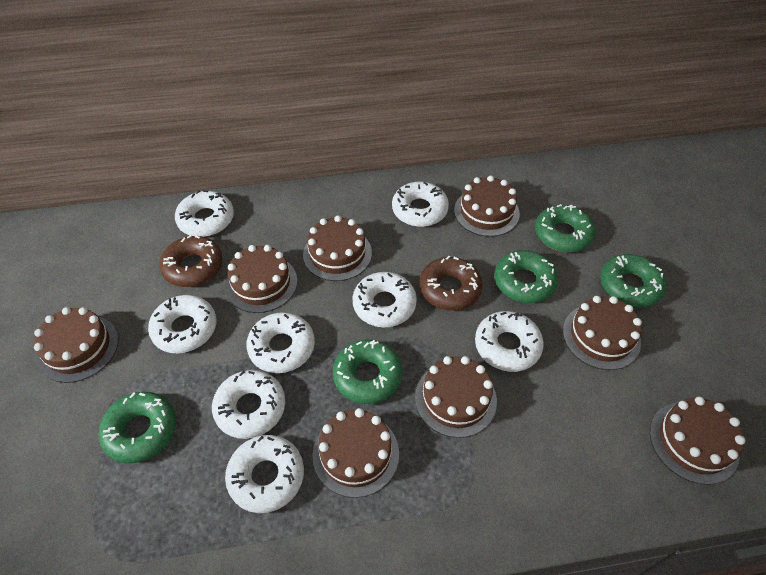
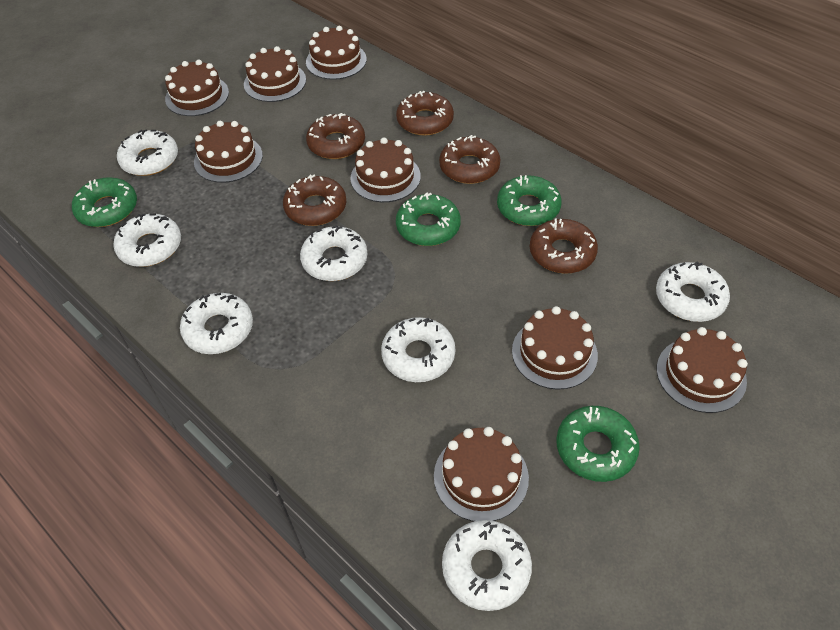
brown donut: 2 -> 5
green donut: 5 -> 4
white donut: 8 -> 7

